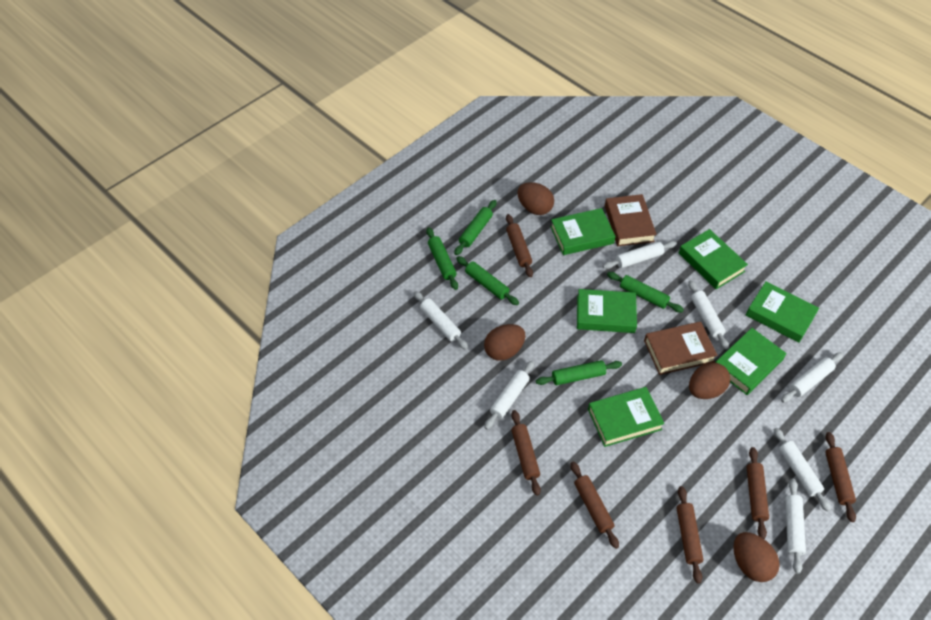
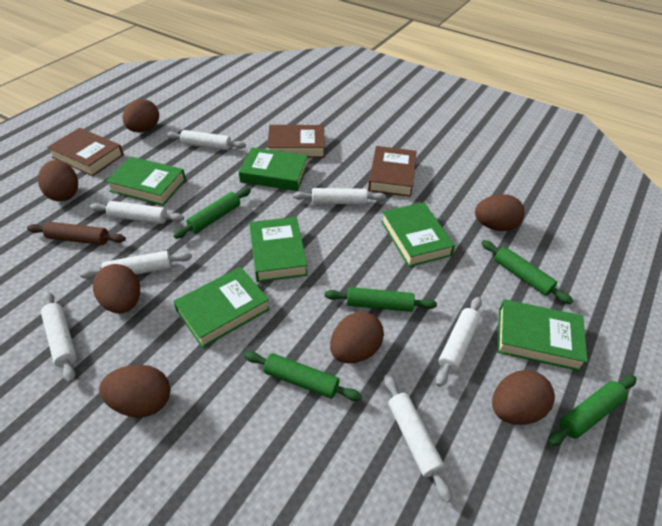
brown book: 2 -> 3
brown egg: 4 -> 7
brown rolling pin: 6 -> 1

